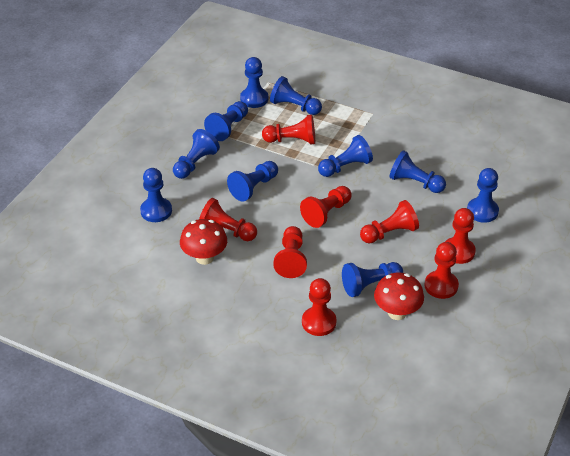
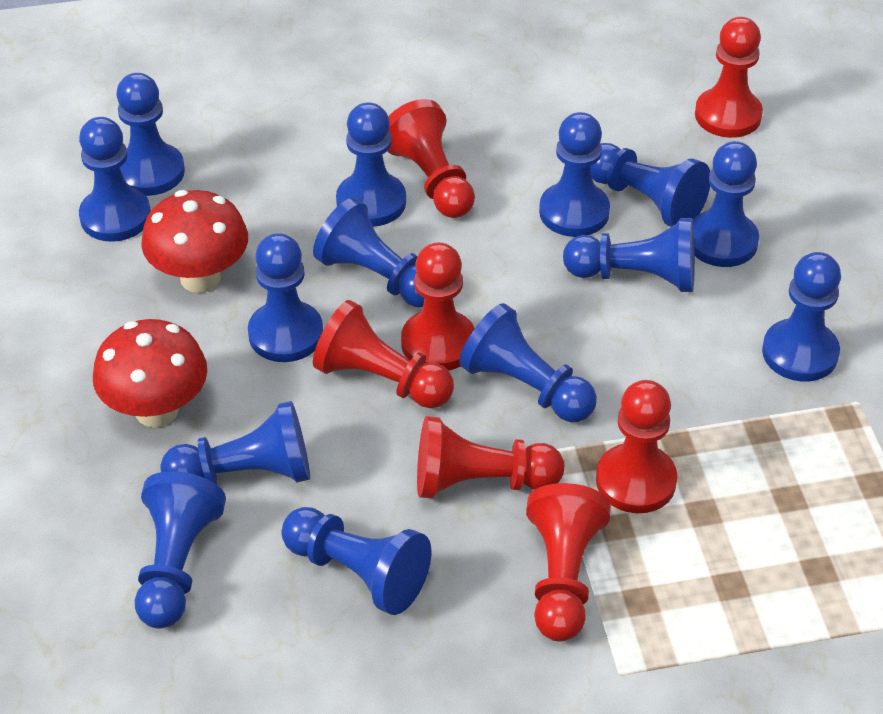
blue pawn: 10 -> 14
red pawn: 8 -> 7

